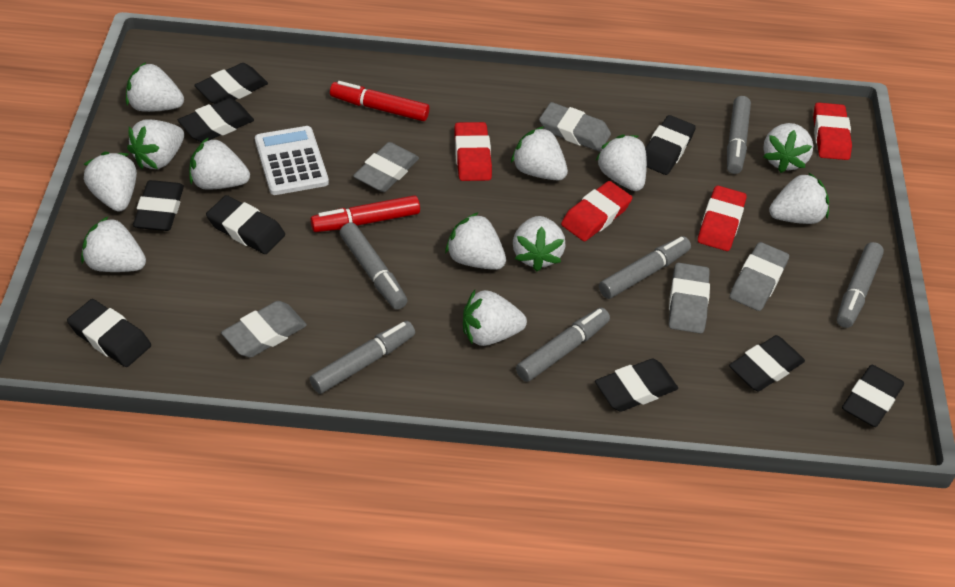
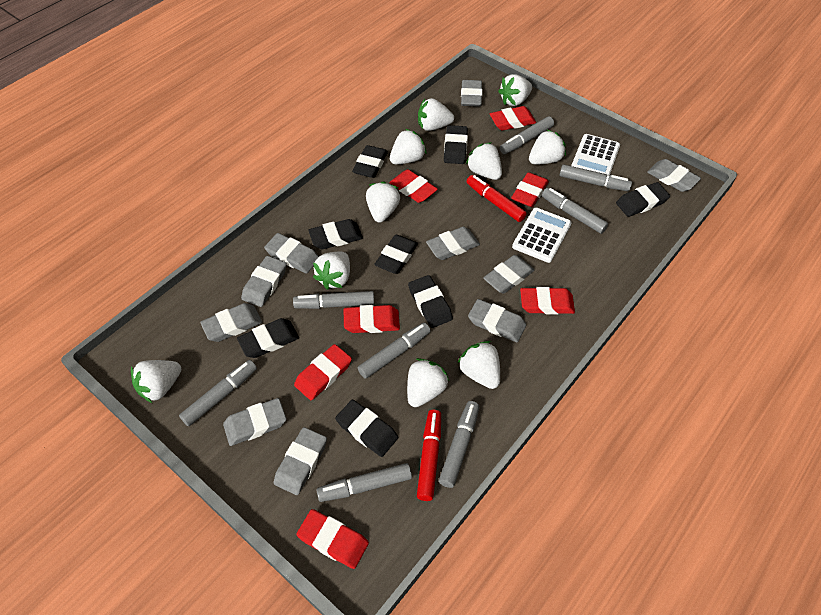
black eraser: 9 -> 8
grey eraser: 5 -> 10
grey marker: 6 -> 8
red eraser: 4 -> 7
white calculator: 1 -> 2
white strawberry: 12 -> 10

